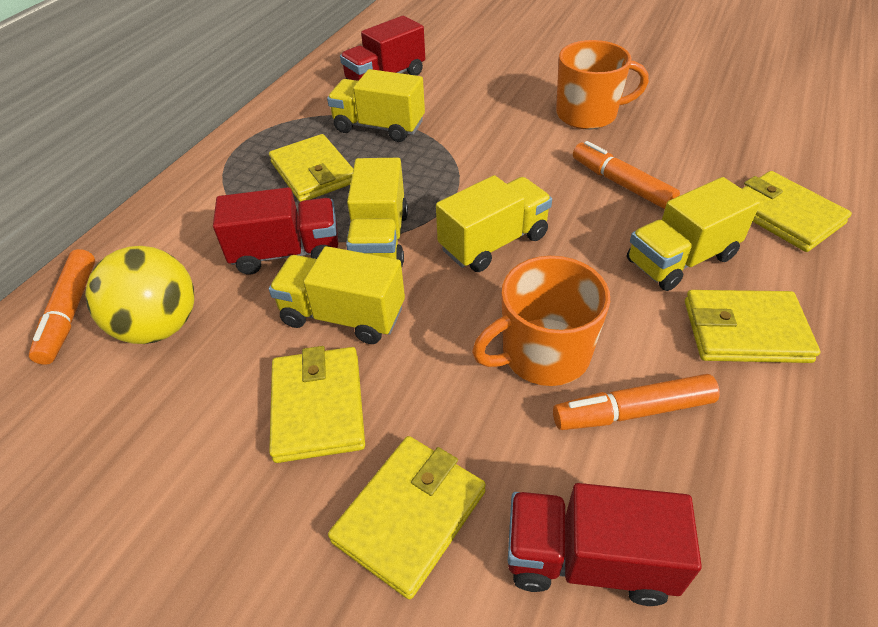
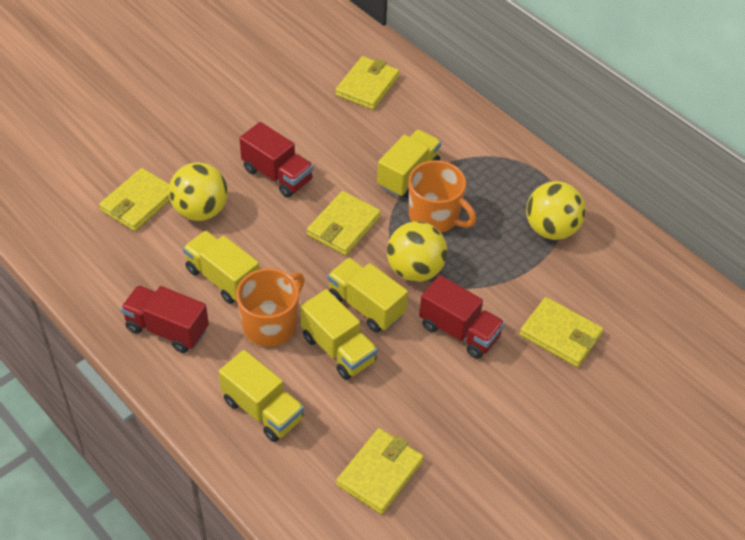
orange marker: 3 -> 0
yellow ball: 1 -> 3

